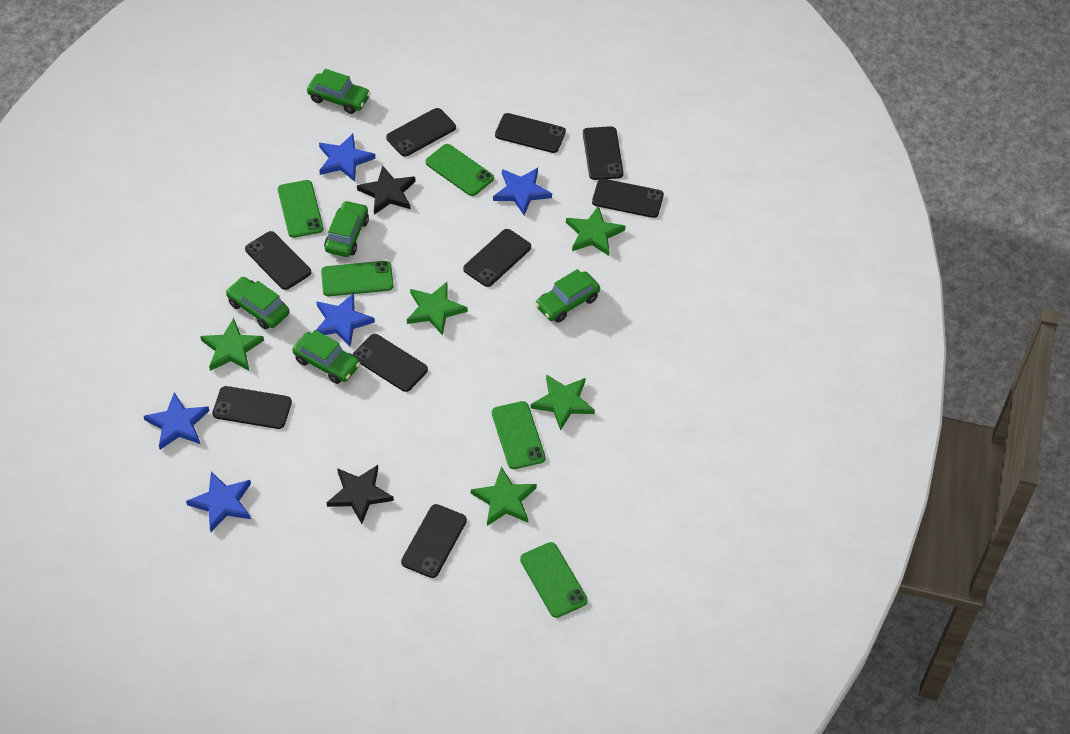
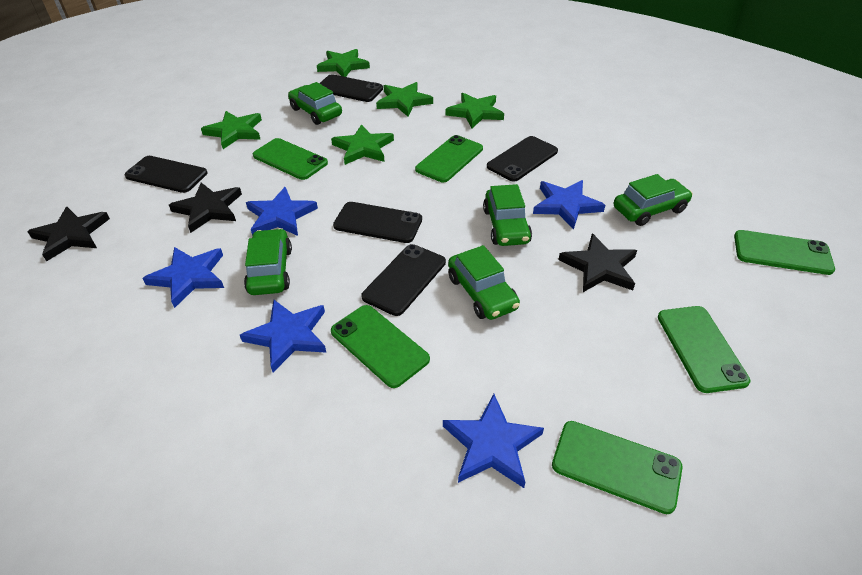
black phone: 9 -> 5
black star: 2 -> 3
green phone: 5 -> 6

